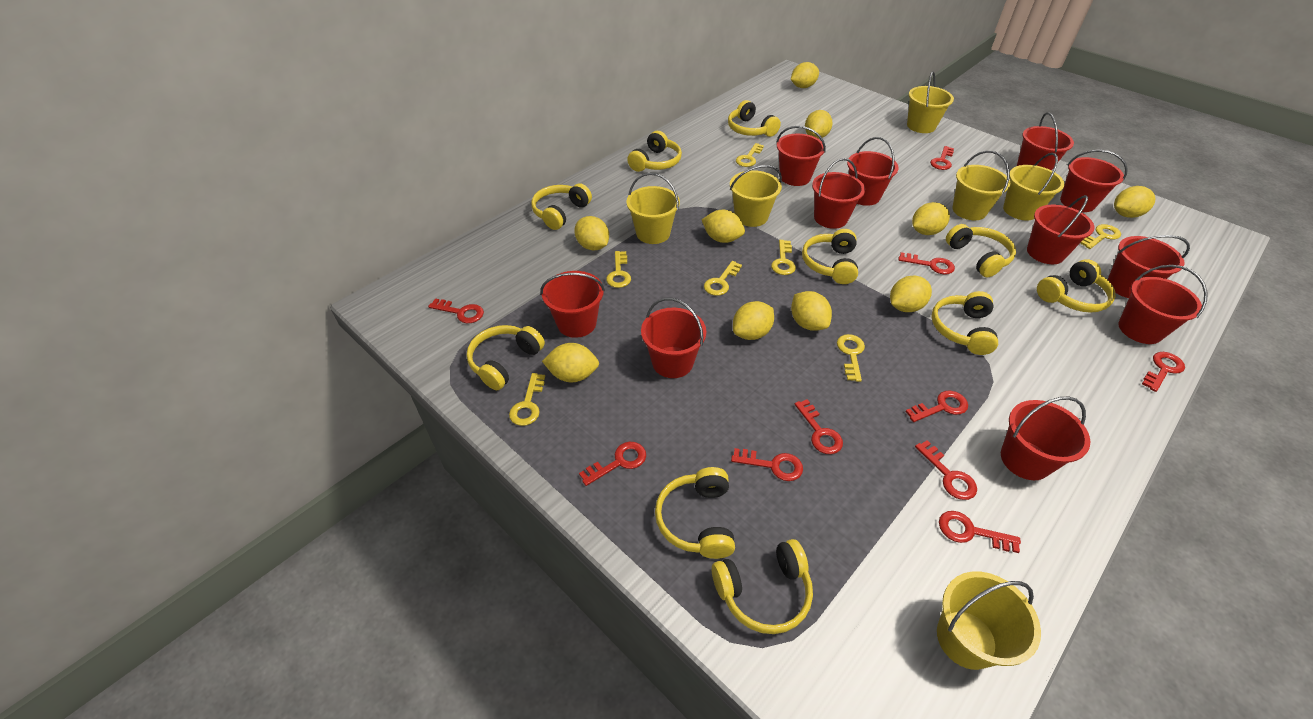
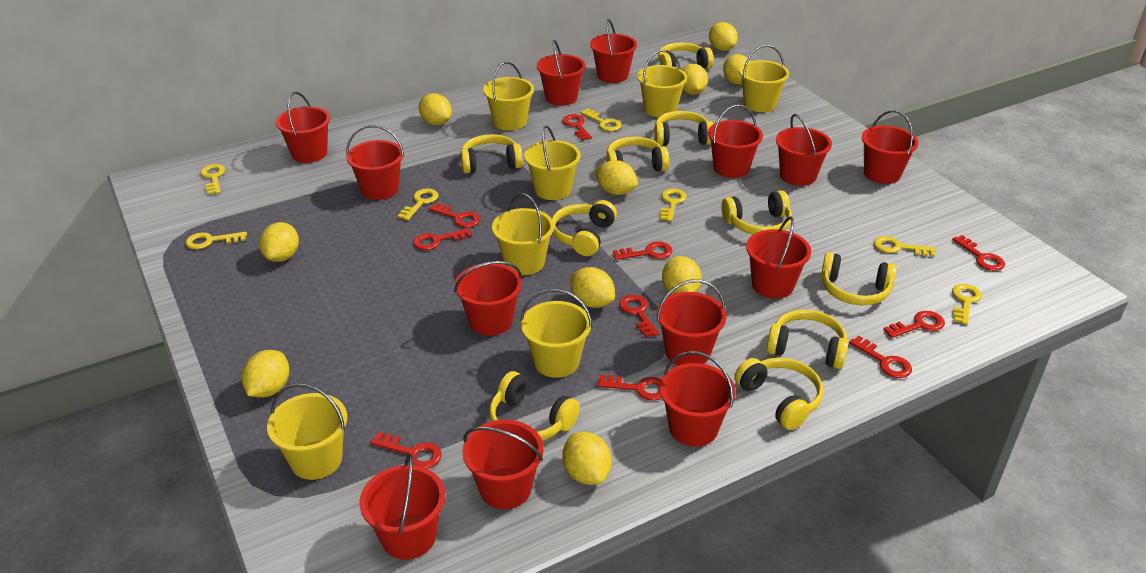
red bucket: 11 -> 13
yellow bucket: 6 -> 7

